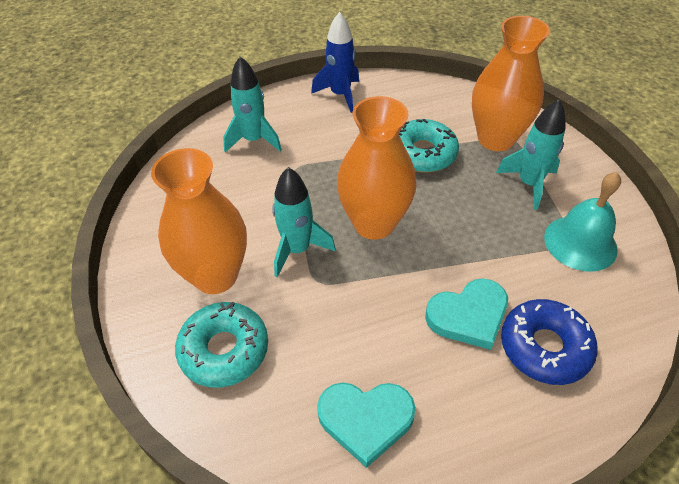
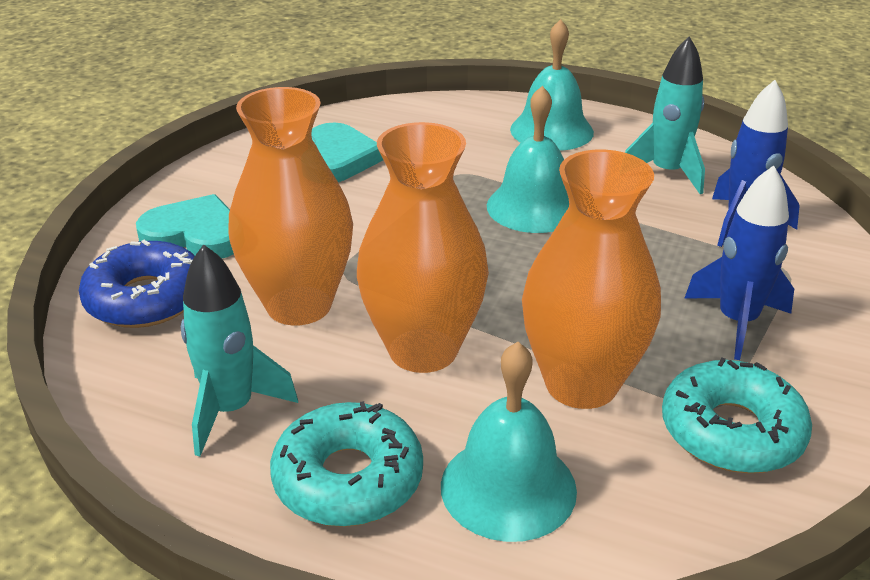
blue rocket: 1 -> 2
turquoise bell: 1 -> 3
turquoise rocket: 3 -> 2

